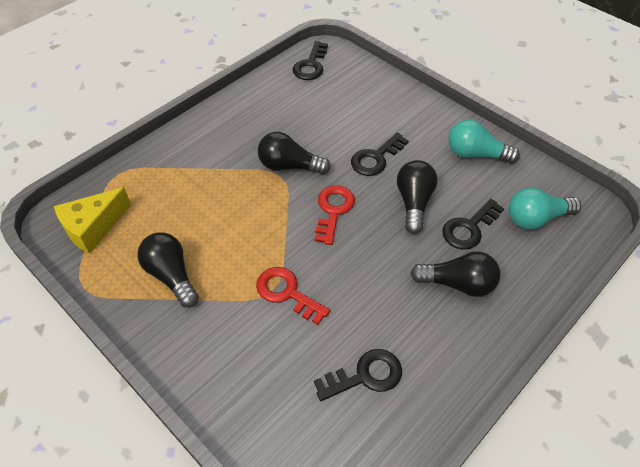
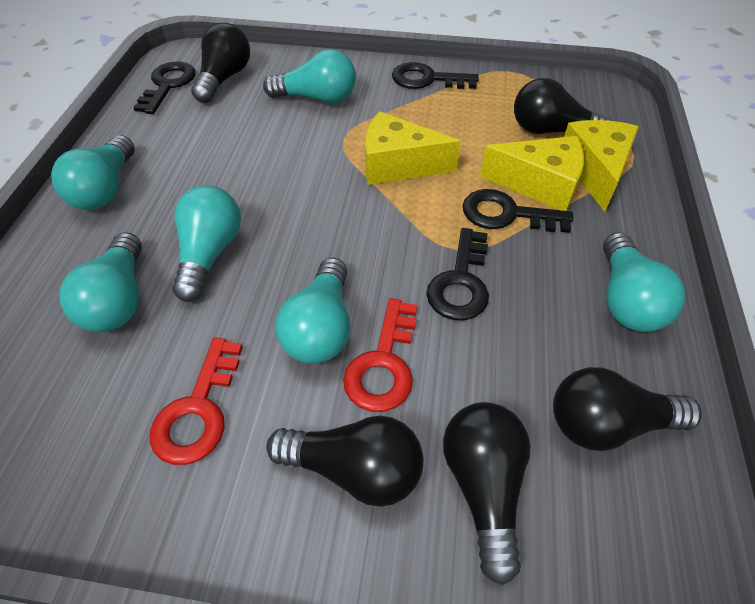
black light bulb: 4 -> 5
turquoise light bulb: 2 -> 6
yellow cheese: 1 -> 3

